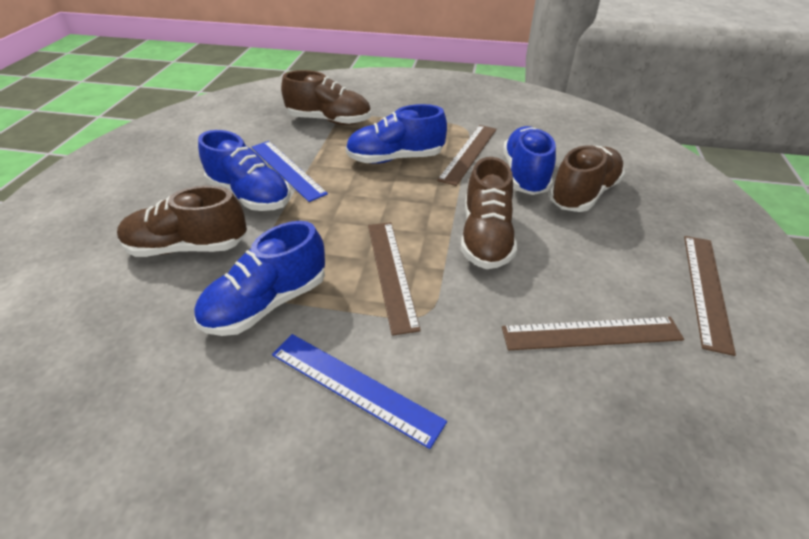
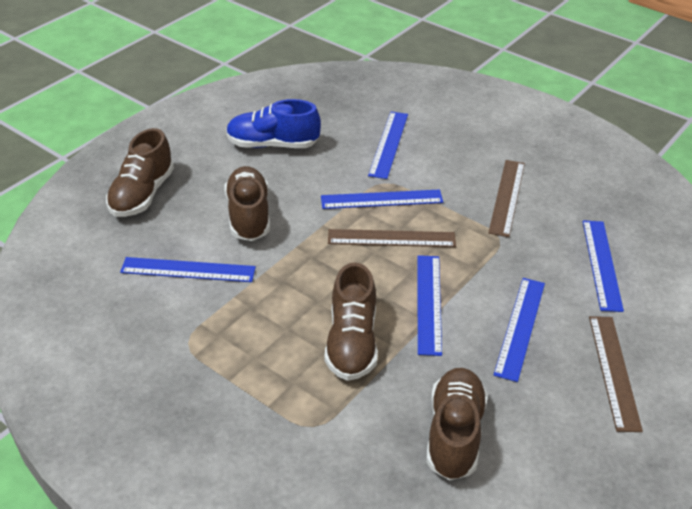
blue ruler: 2 -> 6
blue shoe: 4 -> 1
brown ruler: 4 -> 3

